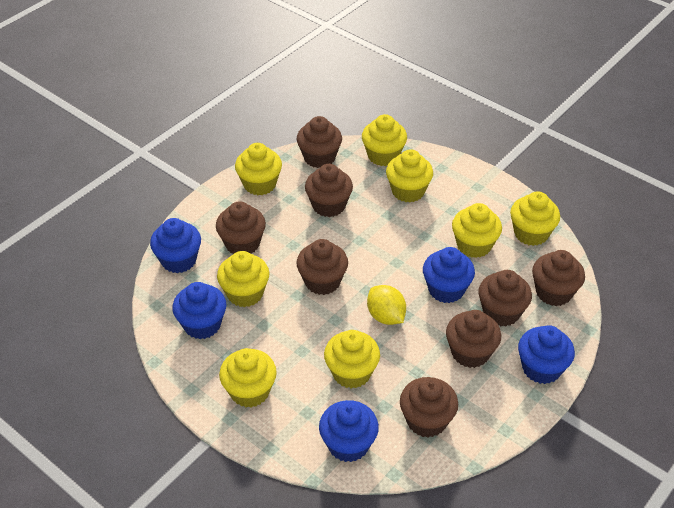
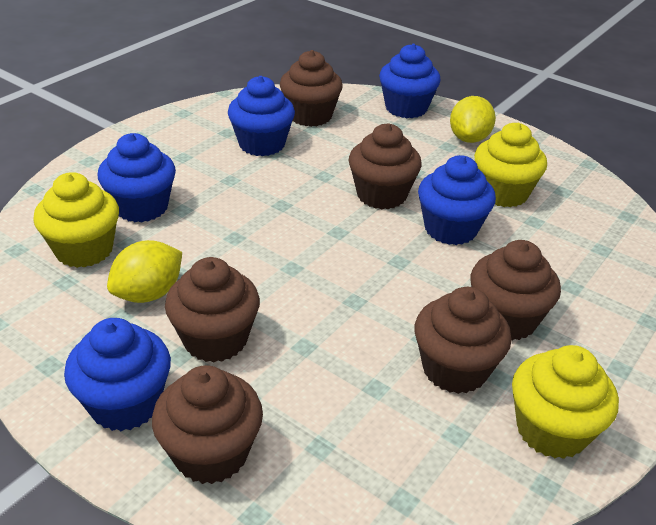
brown cupcake: 8 -> 6
yellow cupcake: 8 -> 3
yellow lemon: 1 -> 2

